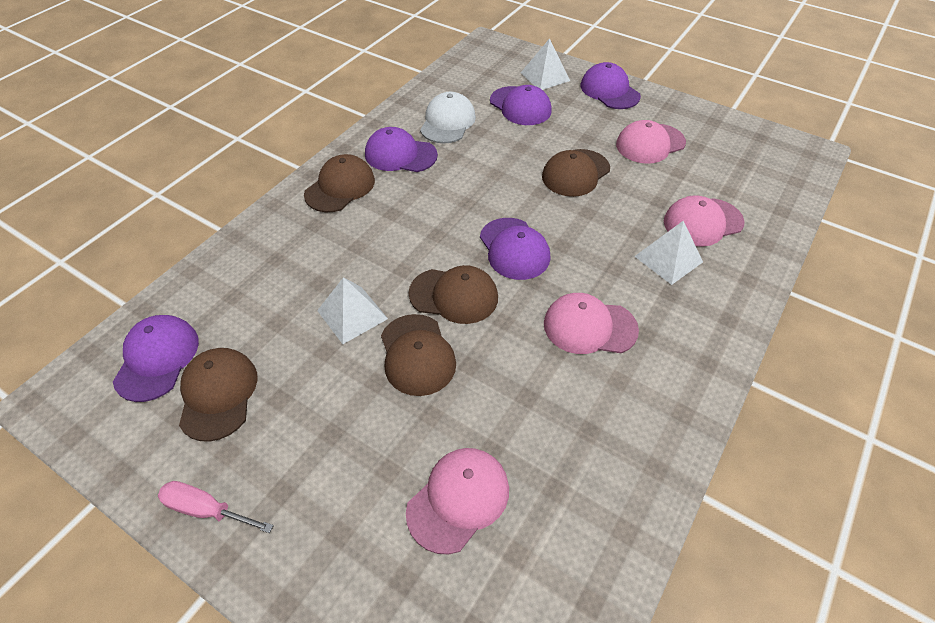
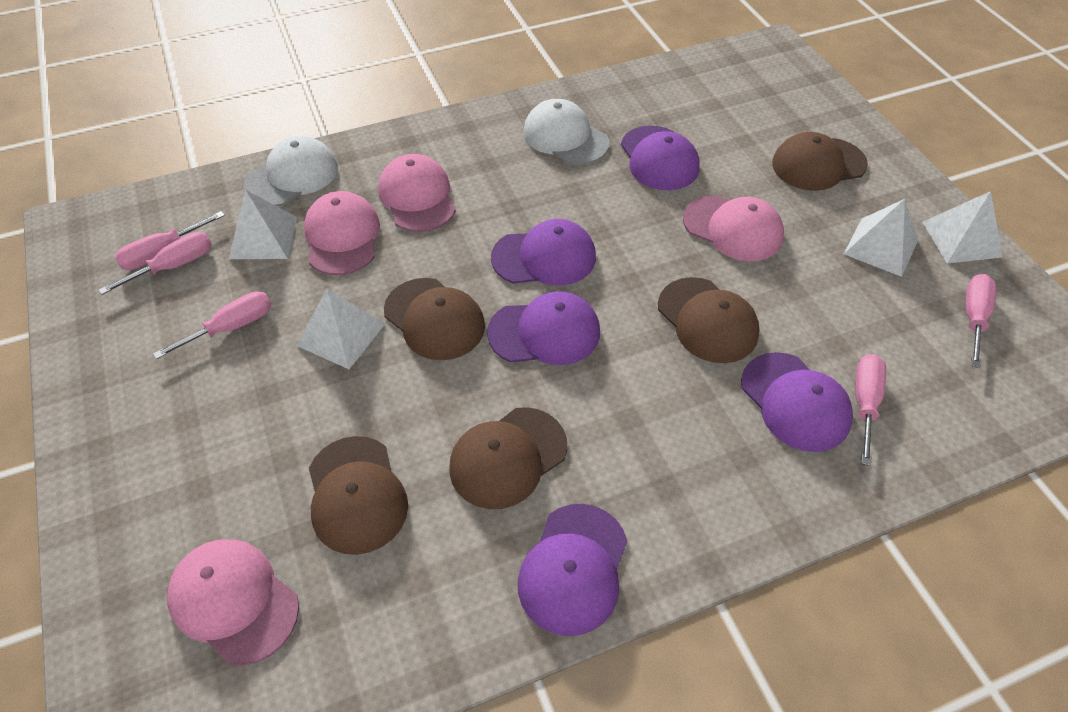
pink screwdriver: 1 -> 5
white cap: 1 -> 2
white pyramid: 3 -> 4

